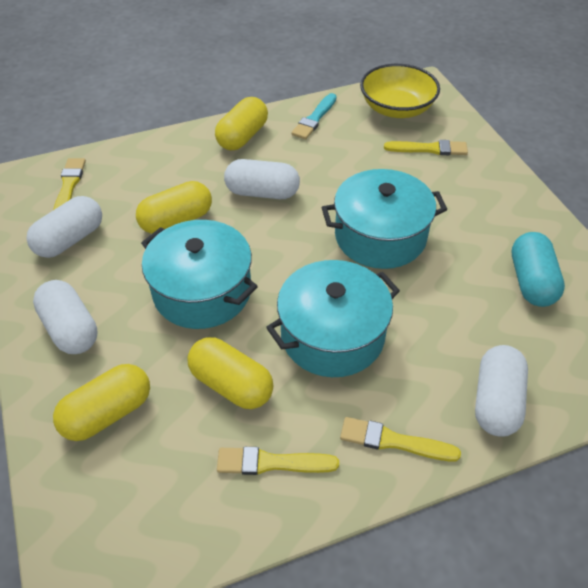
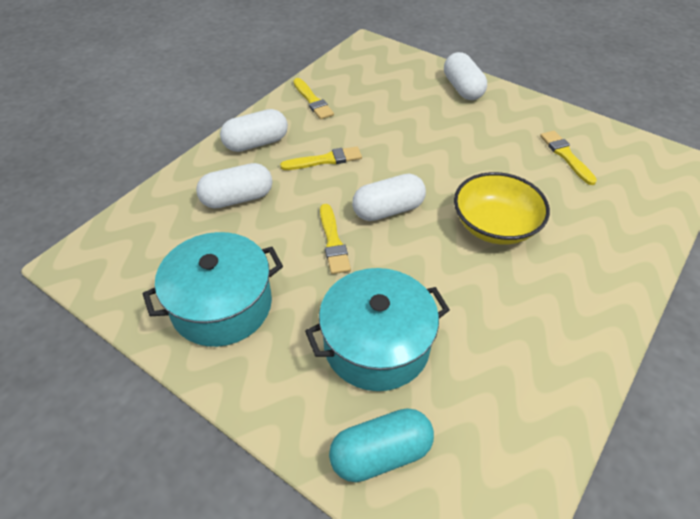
turquoise brush: 1 -> 0
turquoise pot: 3 -> 2
yellow capsule: 4 -> 0

